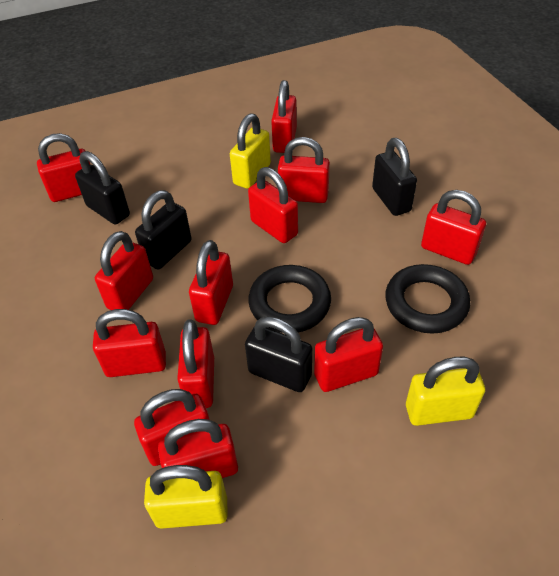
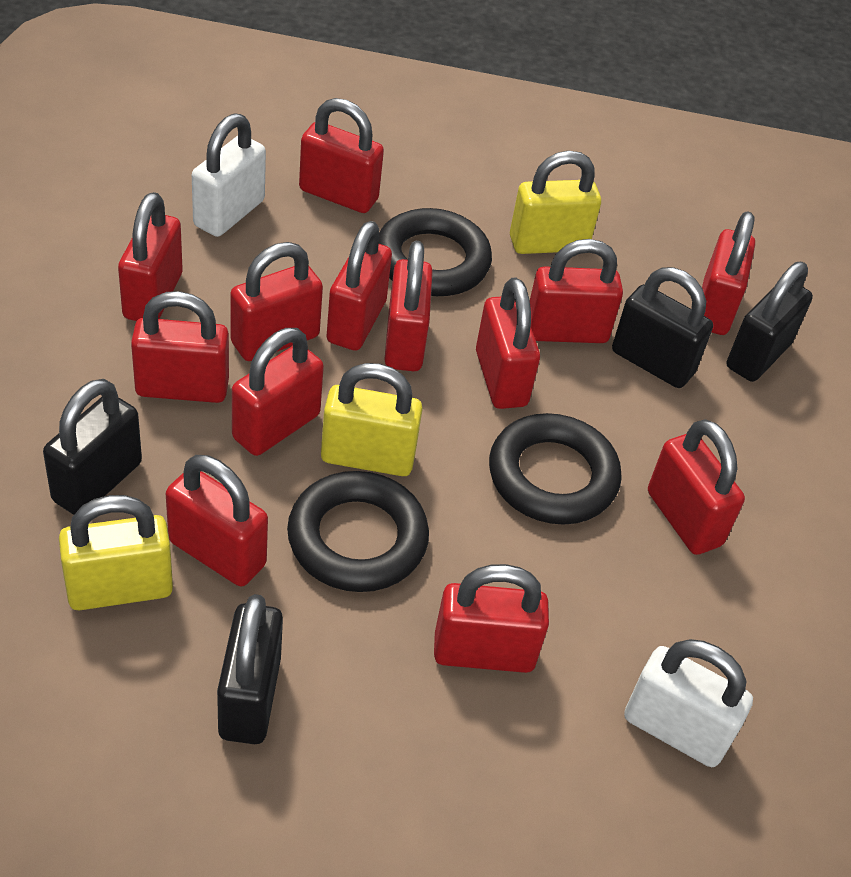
black ring: 2 -> 3
red padlock: 12 -> 13
white padlock: 0 -> 2

